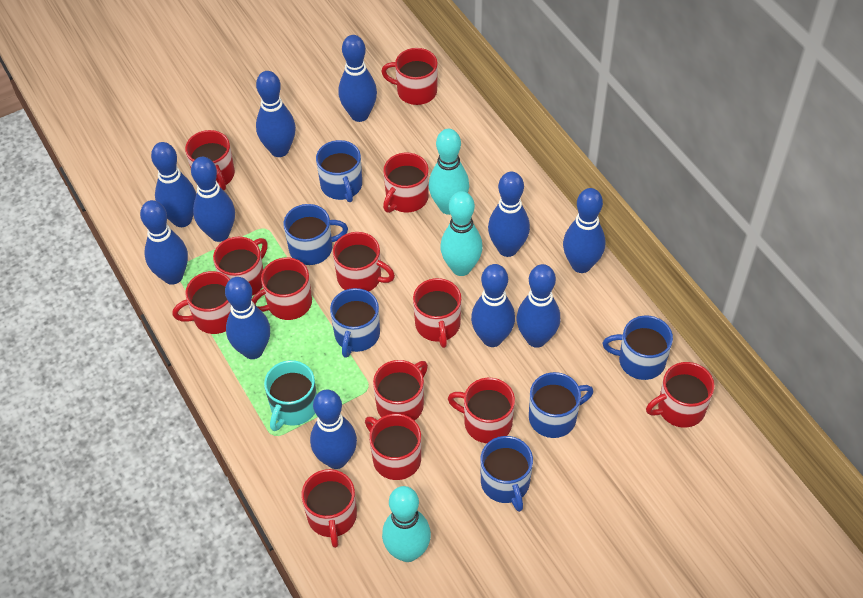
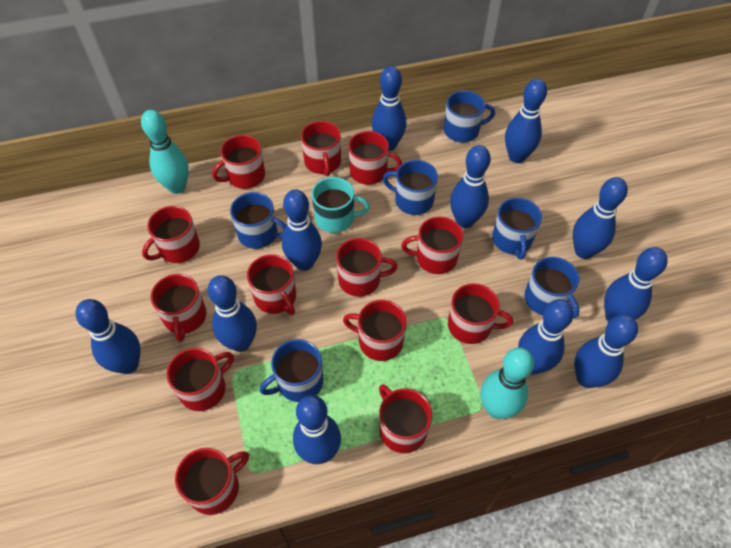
turquoise bowling pin: 3 -> 2

